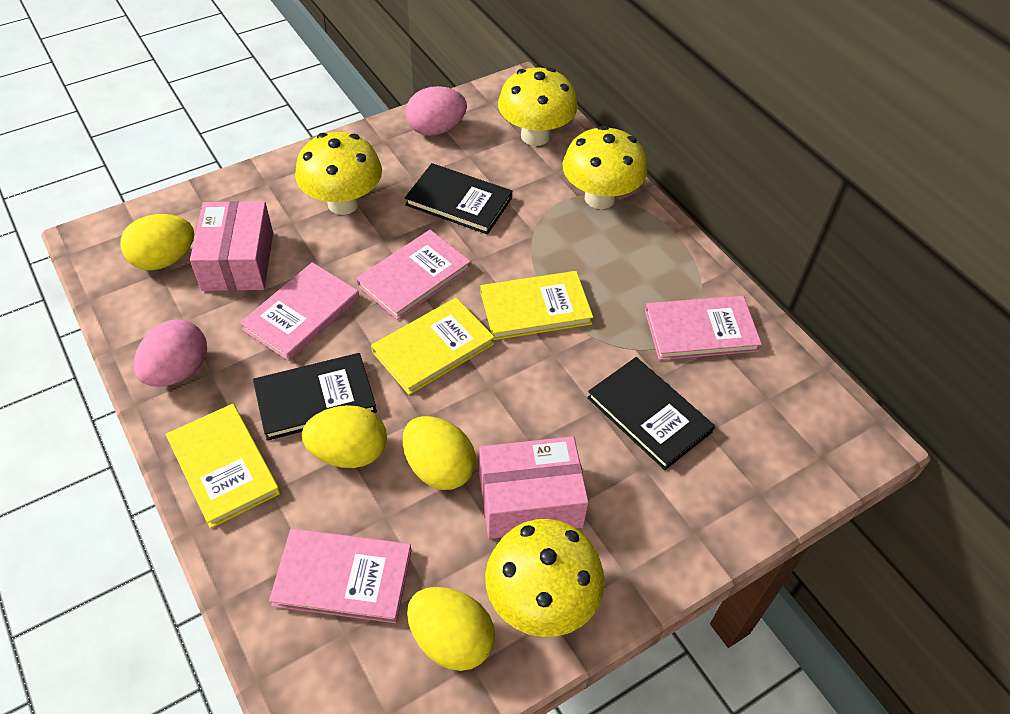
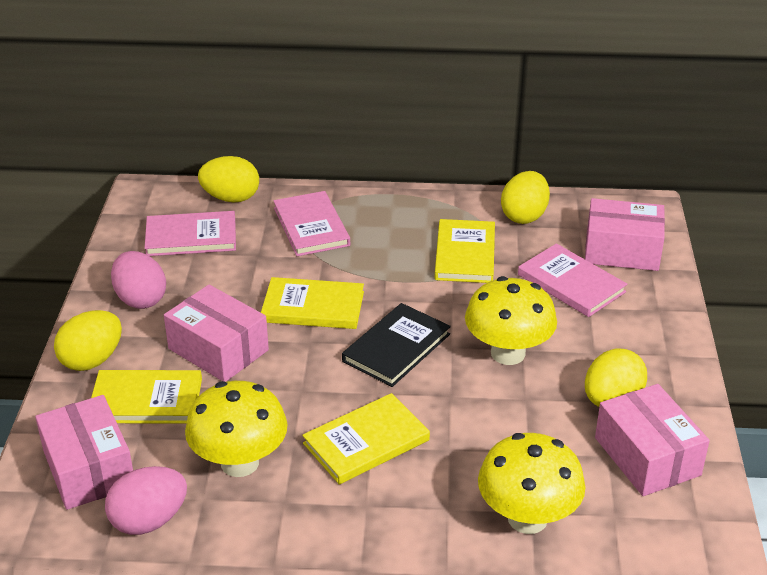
black book: 3 -> 1
pink book: 4 -> 3
pink box: 2 -> 4
yellow book: 3 -> 4
yellow mushroom: 4 -> 3

